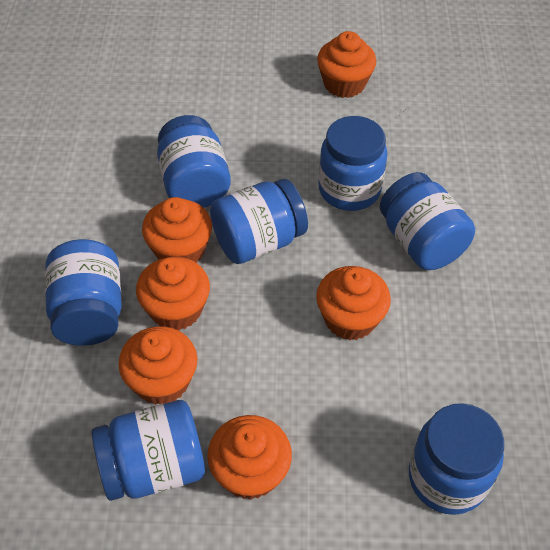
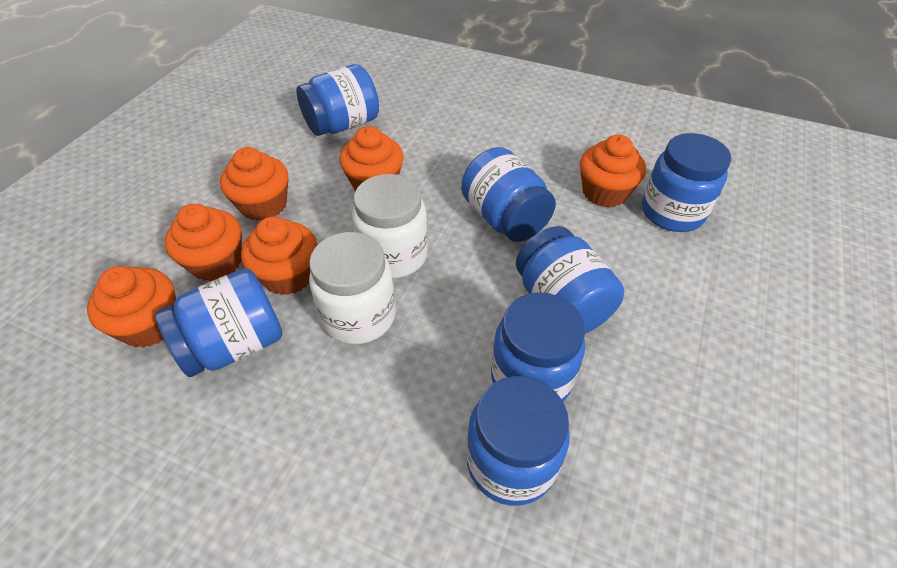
white jar: 0 -> 2

